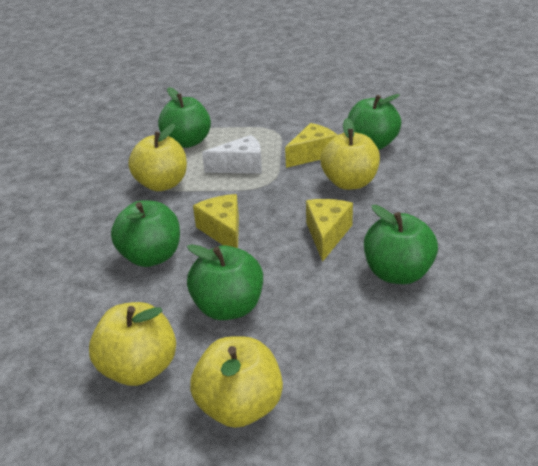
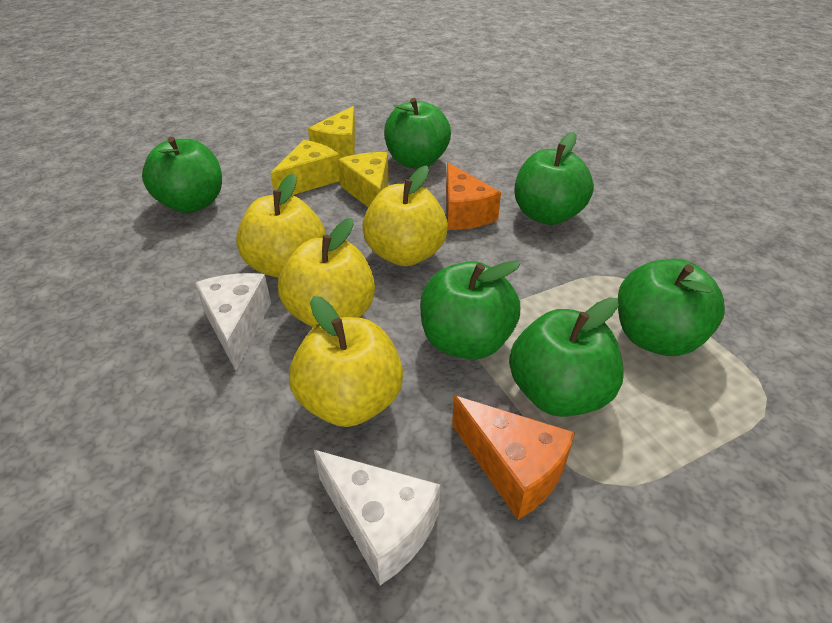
green apple: 5 -> 6
orange cheese: 0 -> 2
white cheese: 1 -> 2

